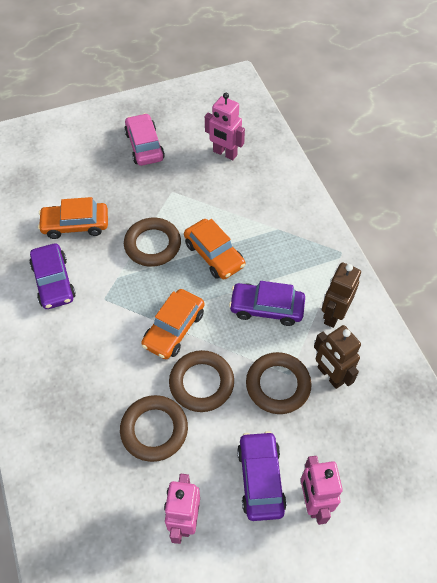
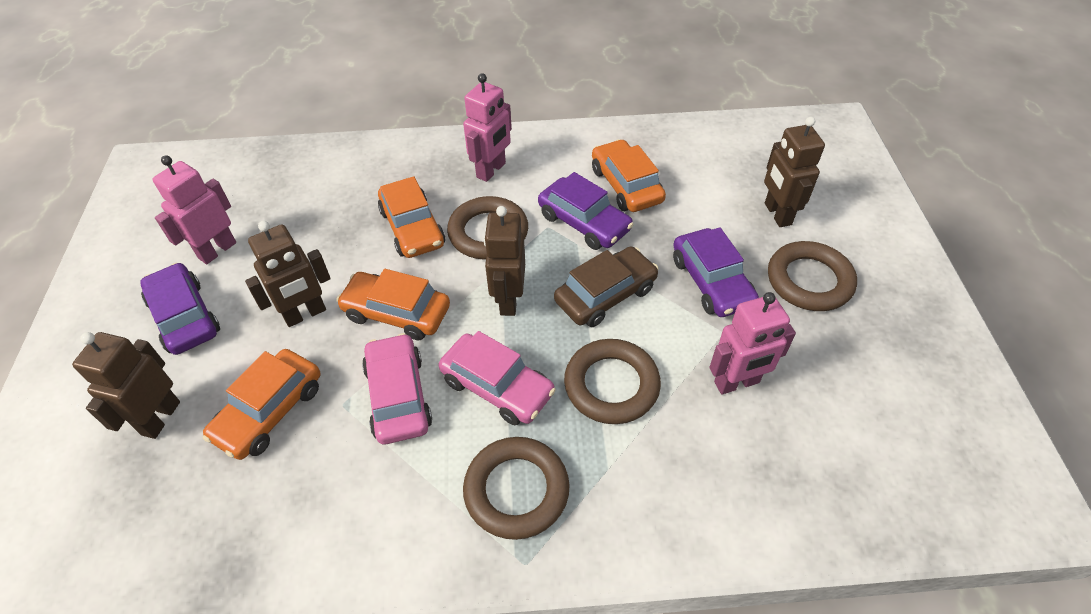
brown car: 0 -> 1
brown robot: 2 -> 4
orange car: 3 -> 4
pink car: 1 -> 2

